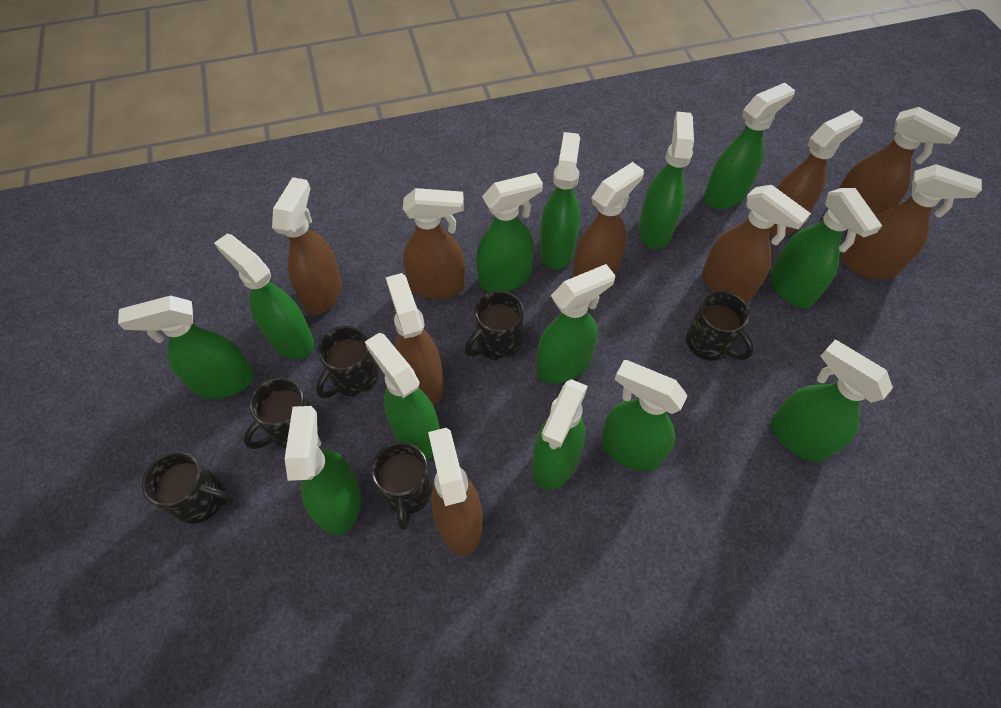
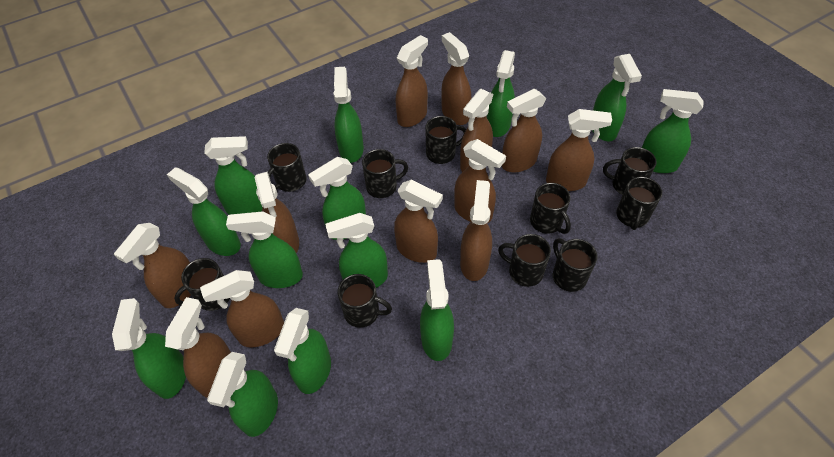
black mug: 6 -> 10
brown spray bottle: 9 -> 12

